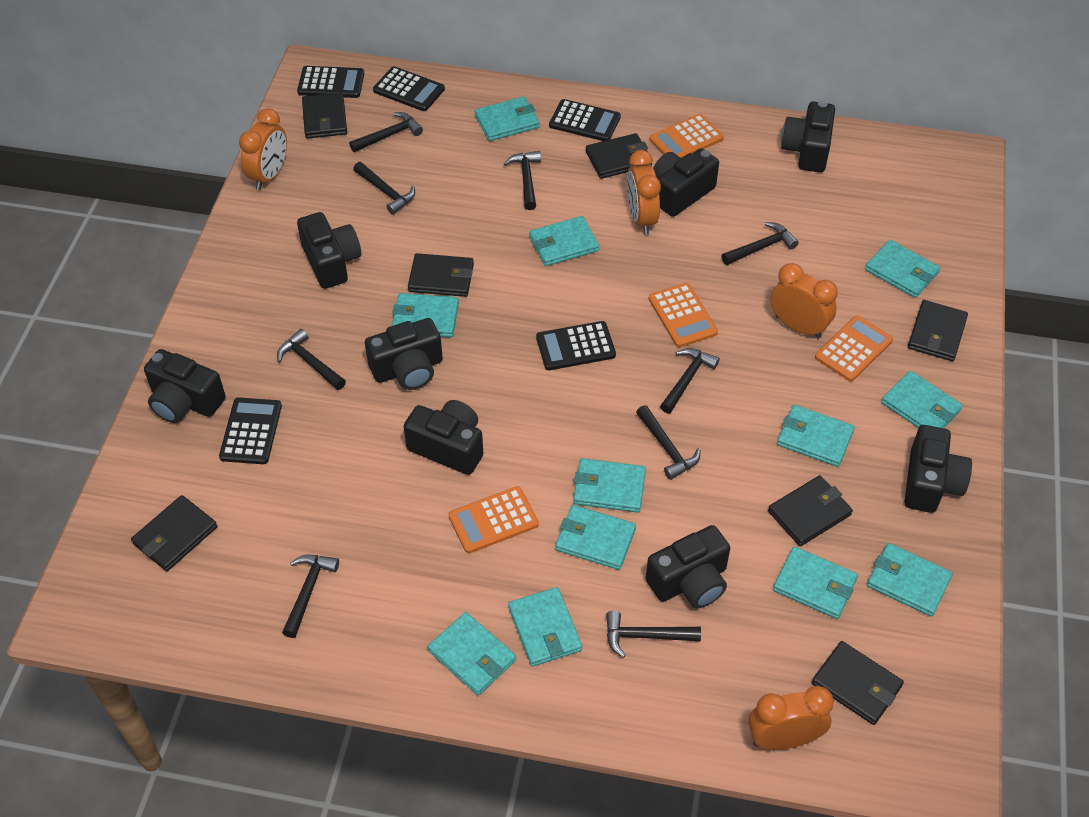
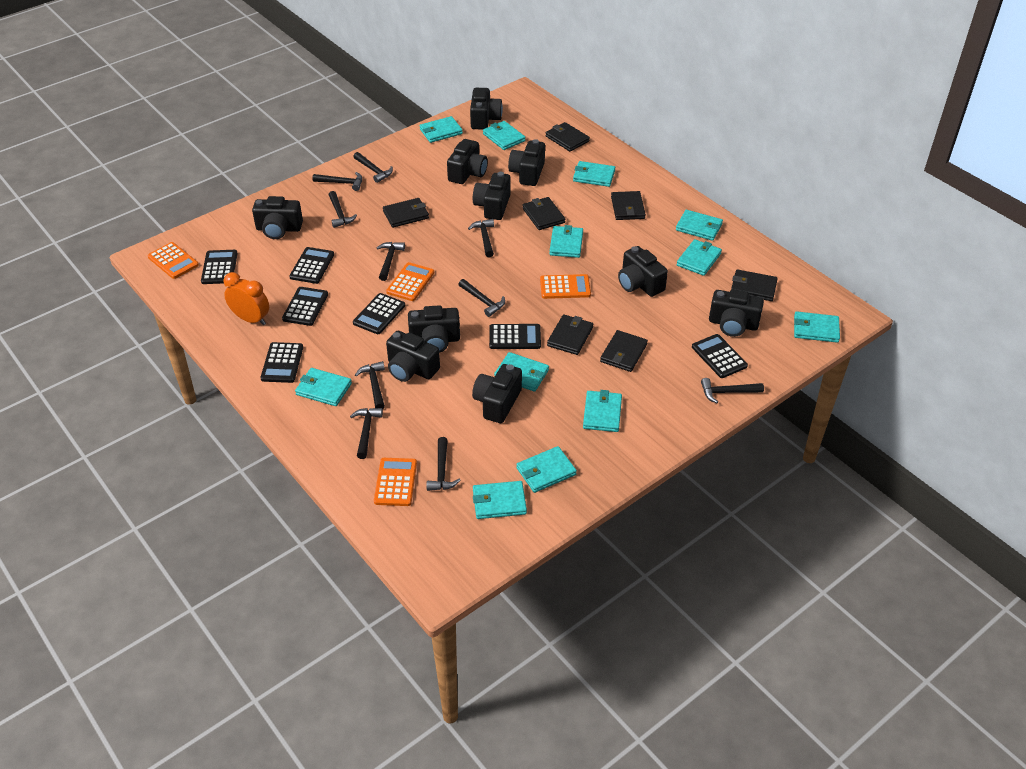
black calculator: 5 -> 7
black camera: 8 -> 10
black hammer: 9 -> 10
orange clock: 4 -> 1

